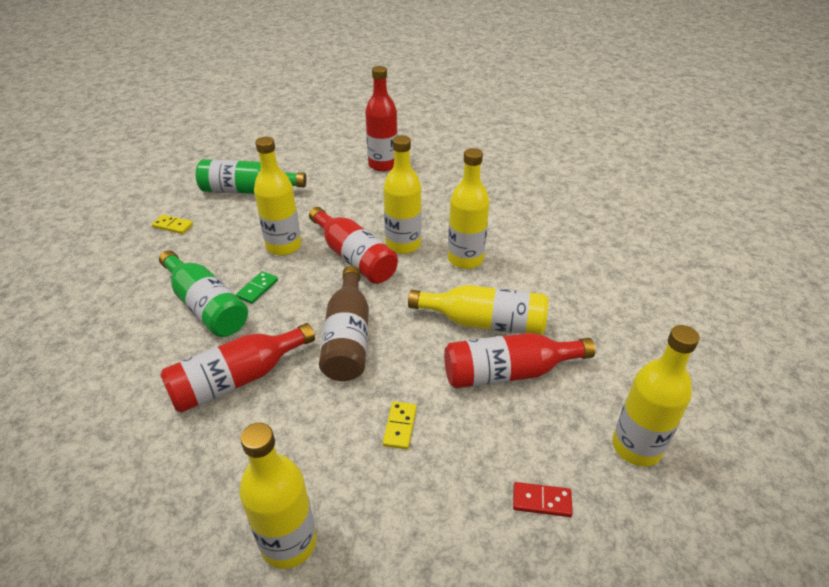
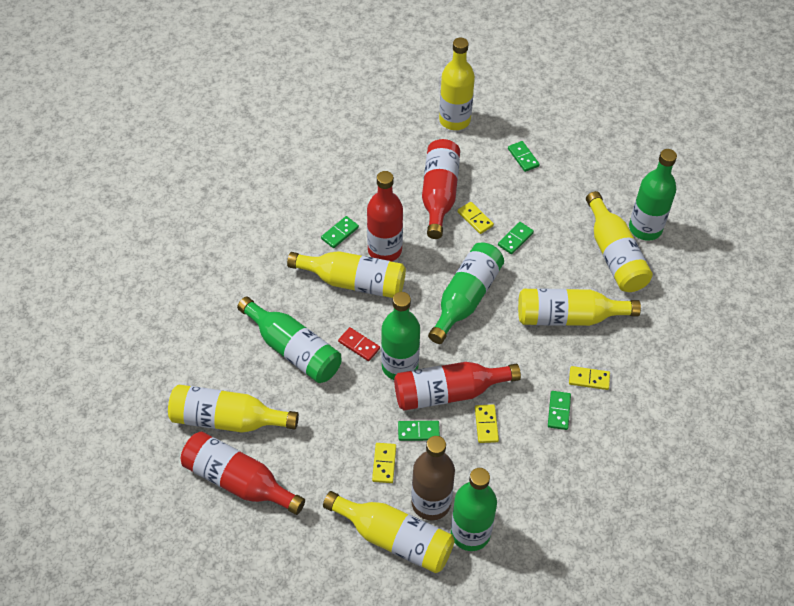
green bottle: 2 -> 5
green domino: 1 -> 5
yellow domino: 2 -> 4

